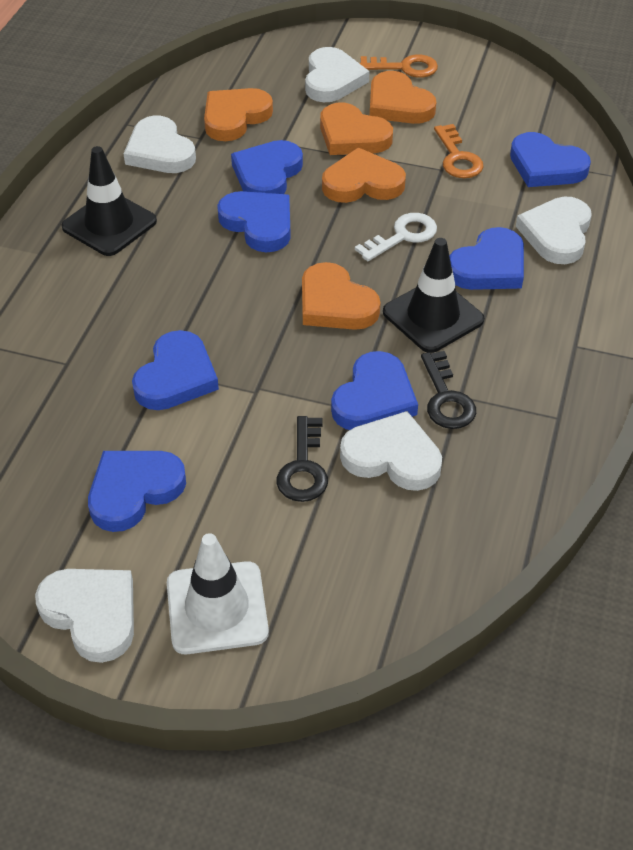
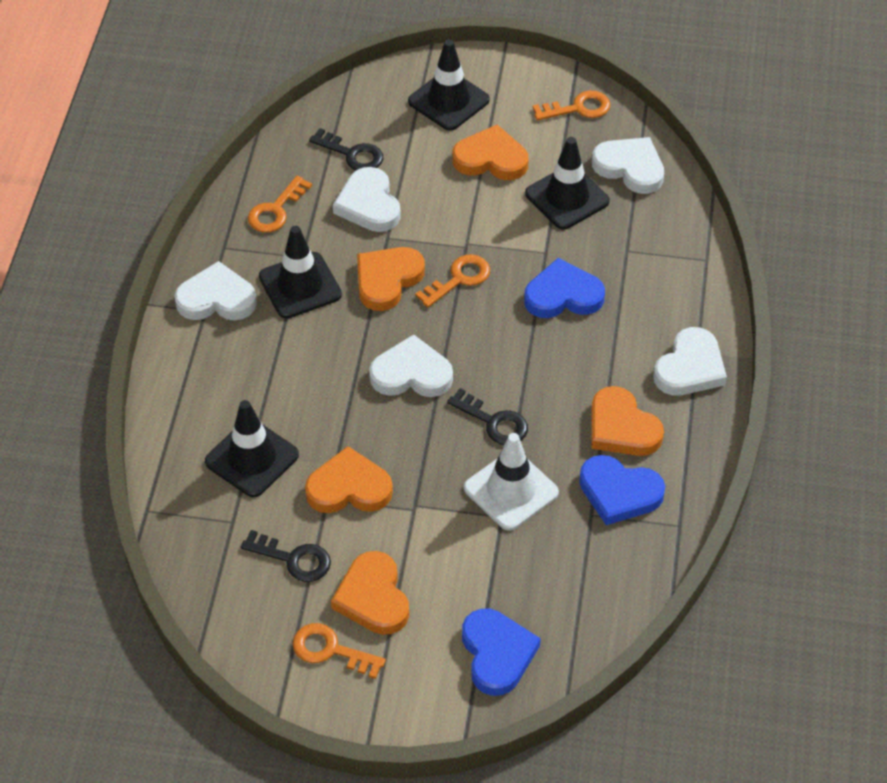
black key: 2 -> 3
black traffic cone: 2 -> 4
blue heart: 7 -> 3
orange key: 2 -> 4
white key: 1 -> 0

